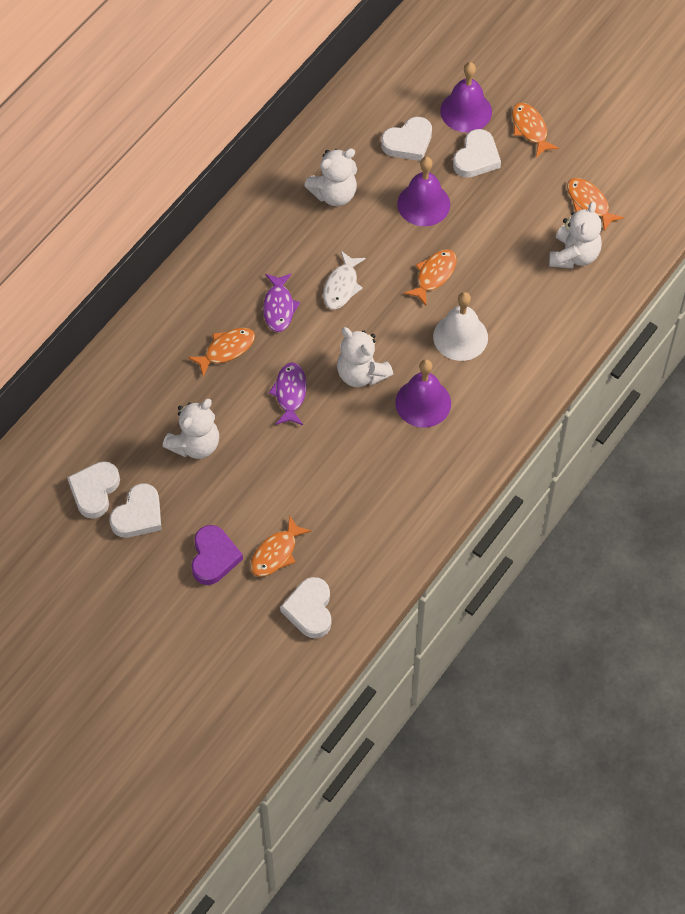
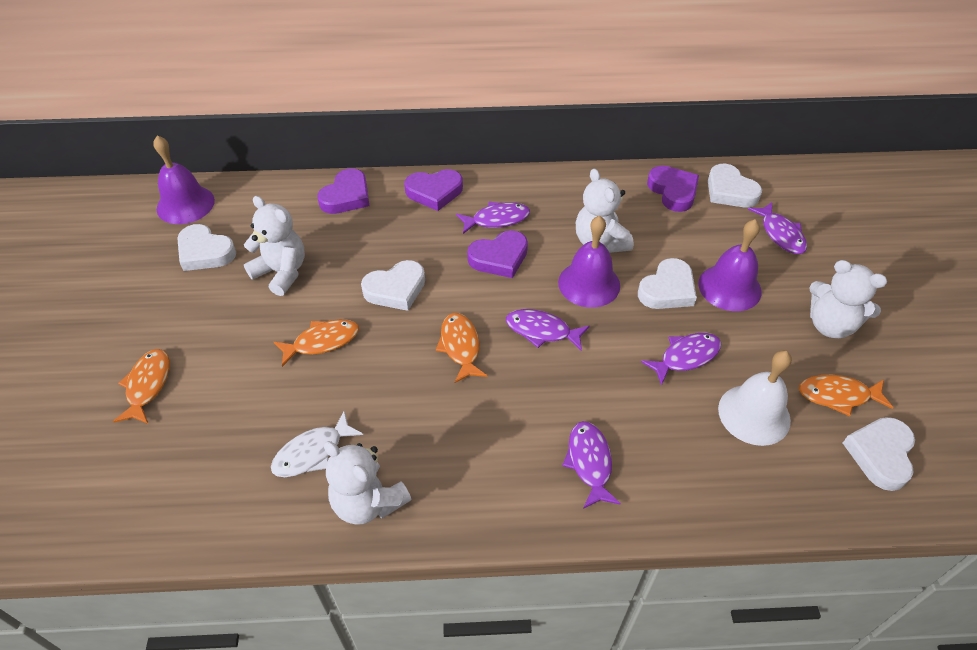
orange fish: 5 -> 4
purple fish: 2 -> 5
purple heart: 1 -> 4

